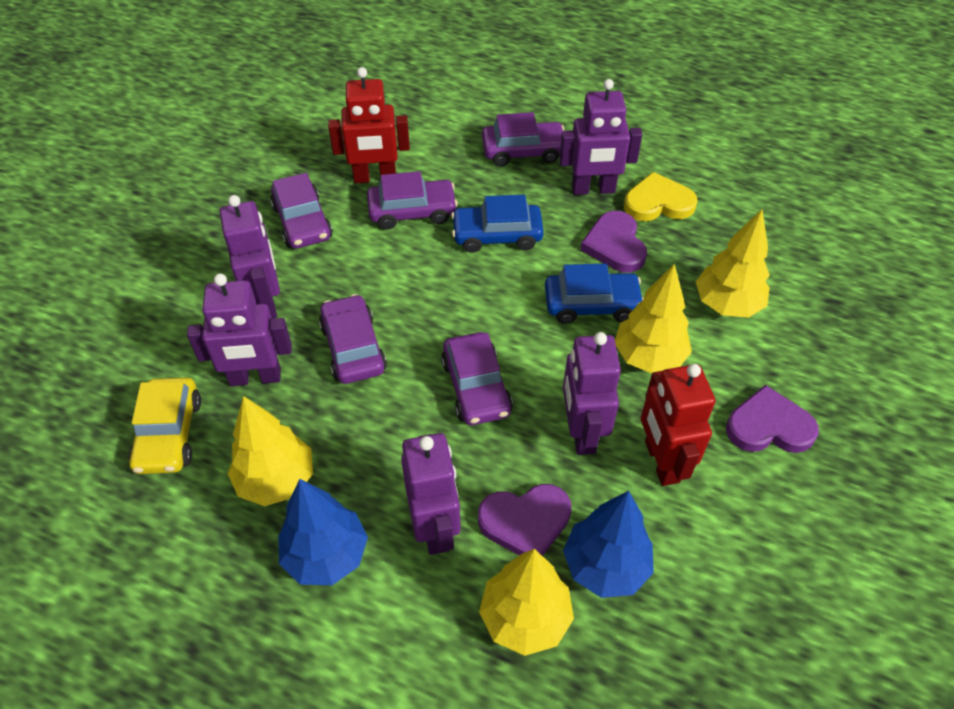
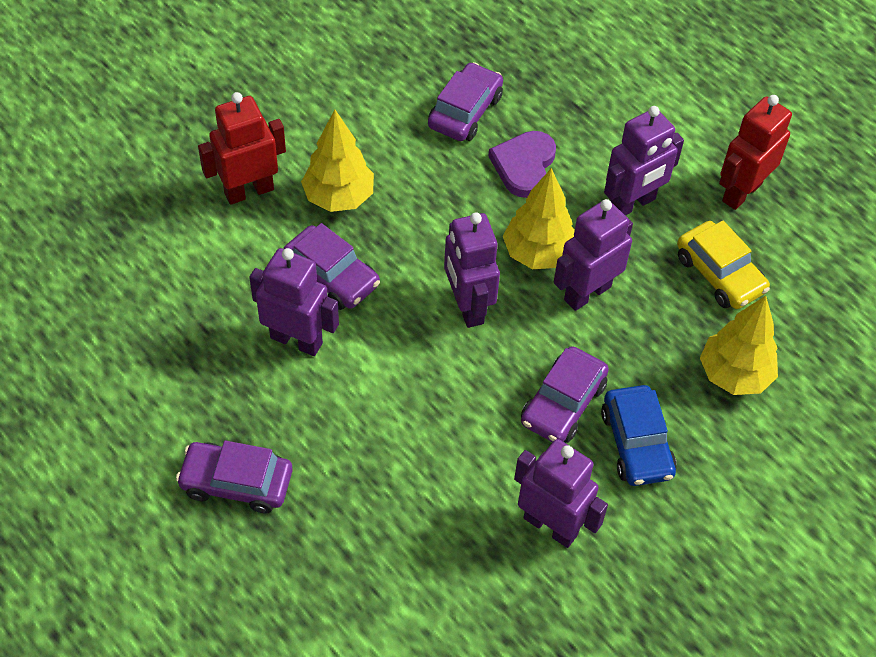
blue car: 2 -> 1
blue tree: 2 -> 0
purple car: 5 -> 4
purple heart: 3 -> 1
yellow heart: 1 -> 0
yellow tree: 4 -> 3

